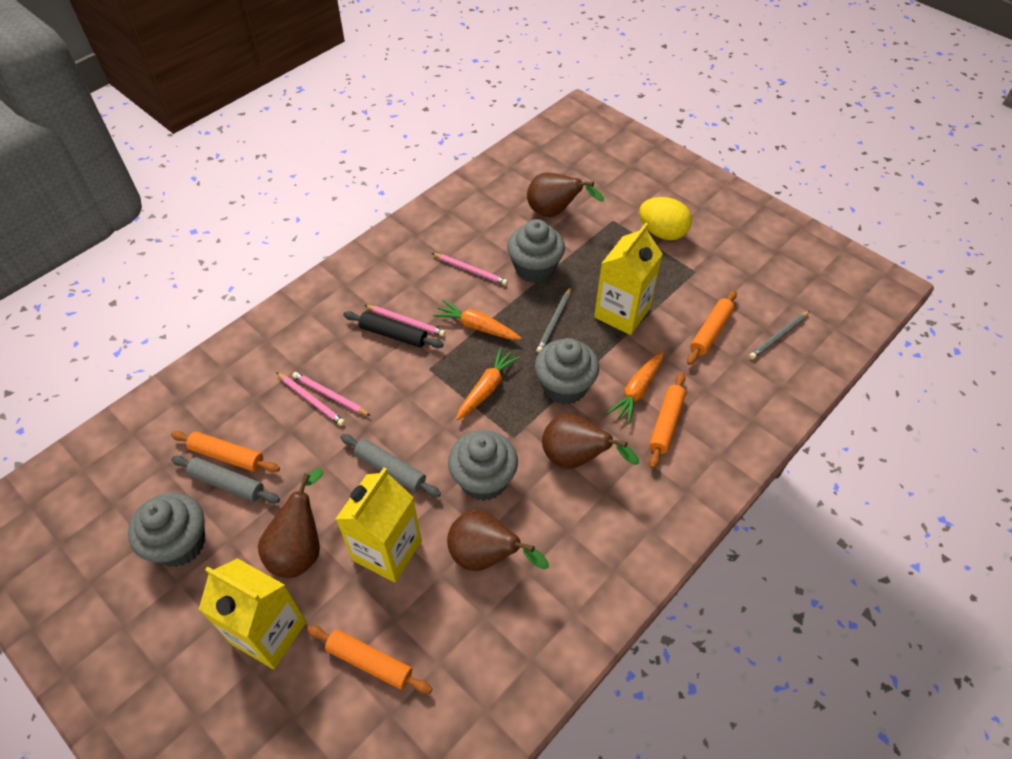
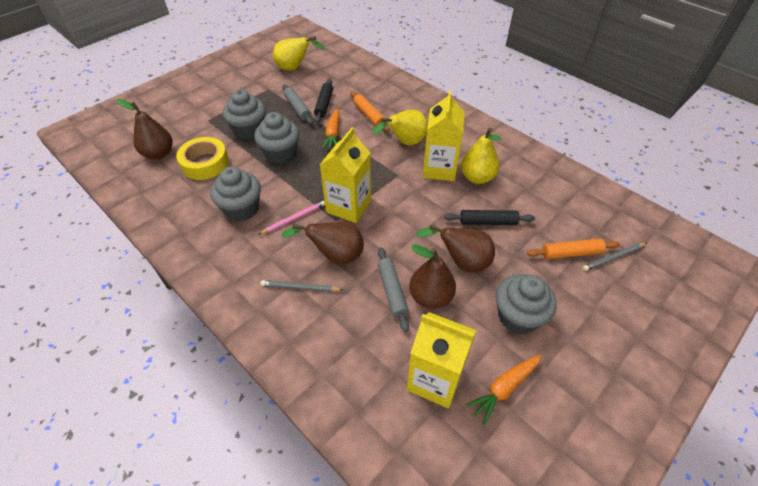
black rolling pin: 1 -> 2
orange carrot: 3 -> 2
orange rolling pin: 4 -> 2
pink pencil: 4 -> 1
yellow egg: 1 -> 0
yellow pear: 0 -> 3
yellow tape: 0 -> 1

